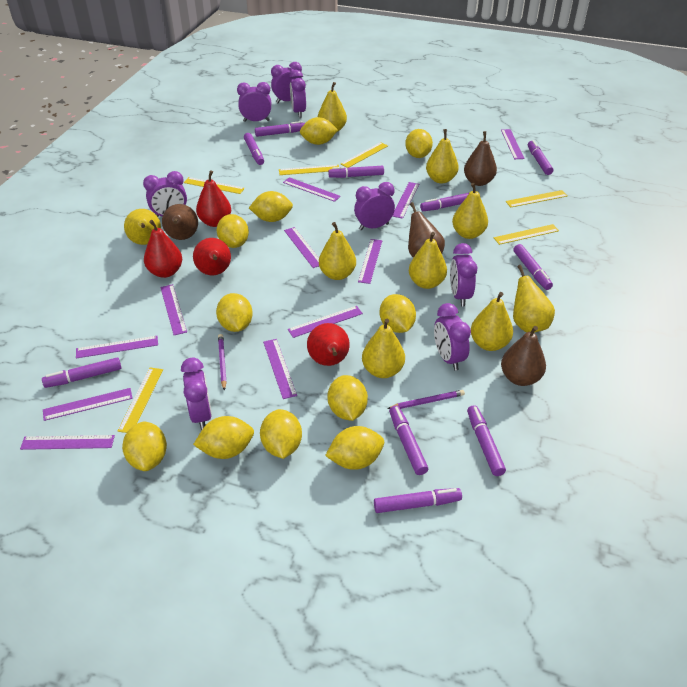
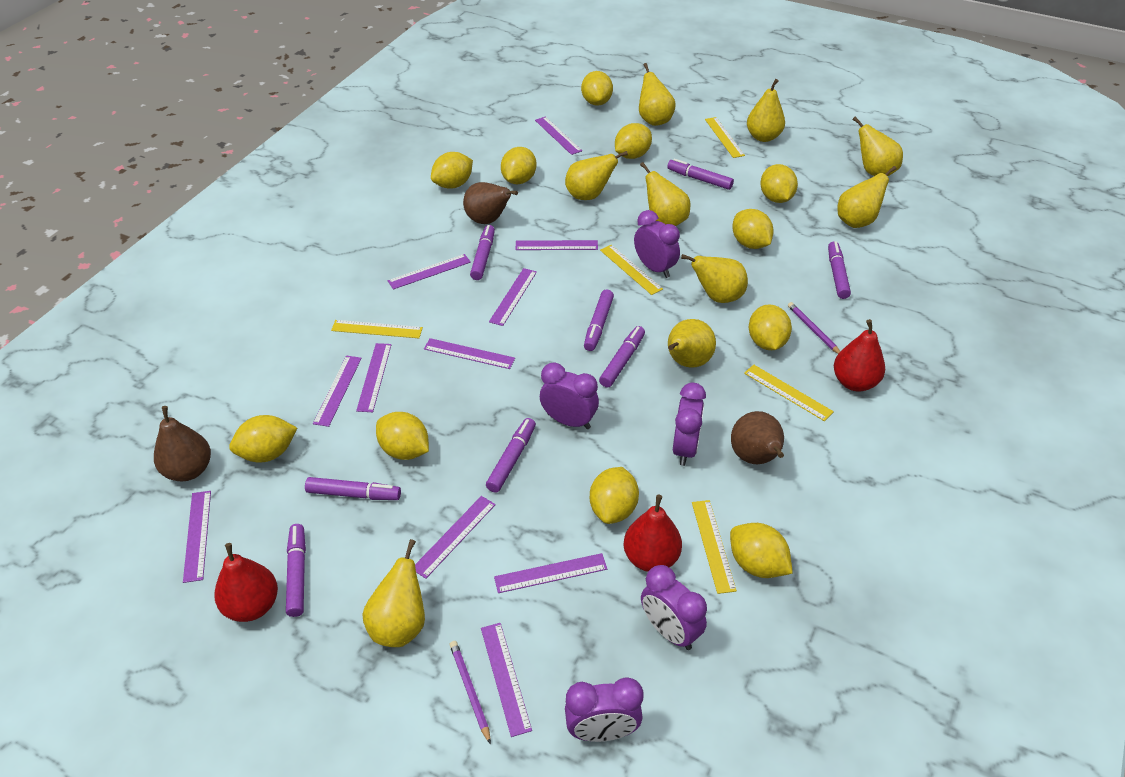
brown pear: 4 -> 3
purple clock: 8 -> 5
purple marker: 10 -> 8
red pear: 4 -> 3
yellow ruler: 6 -> 5

